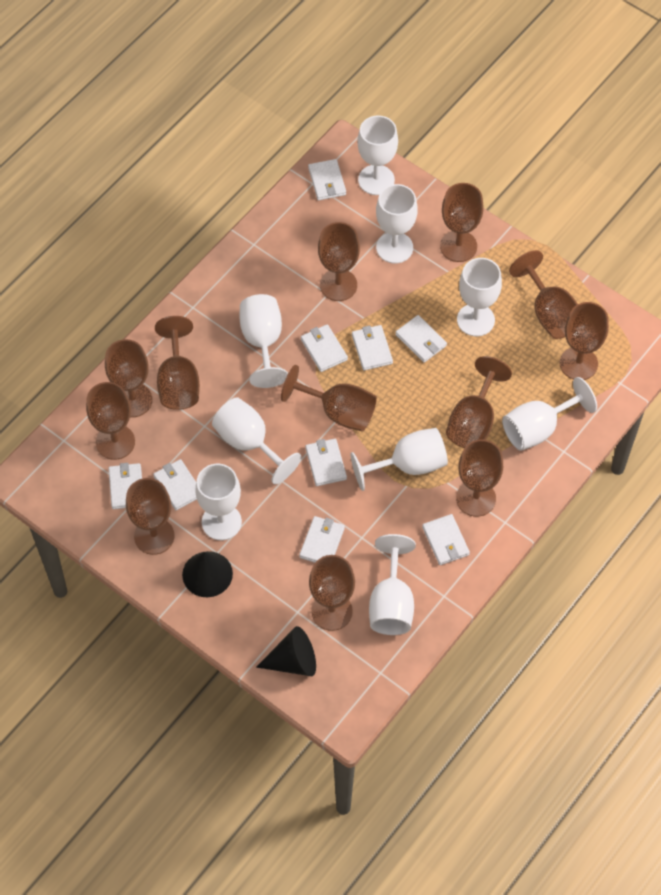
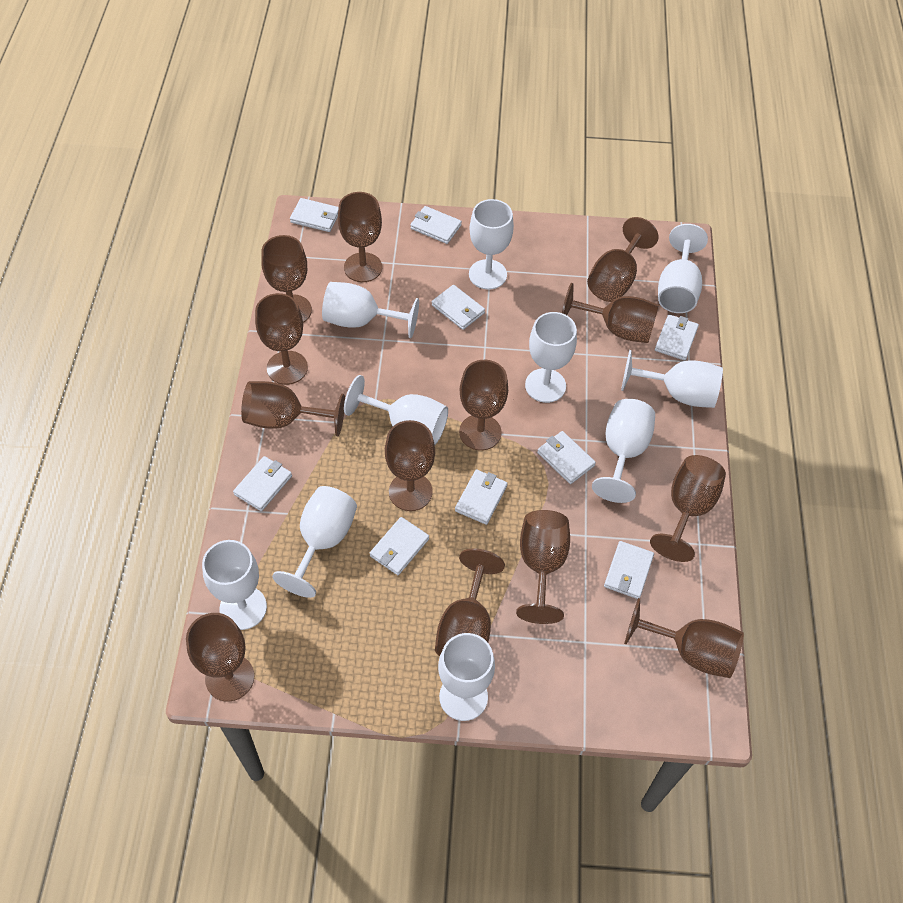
black cone: 2 -> 0
brown goblet: 12 -> 13
white goblet: 9 -> 10

